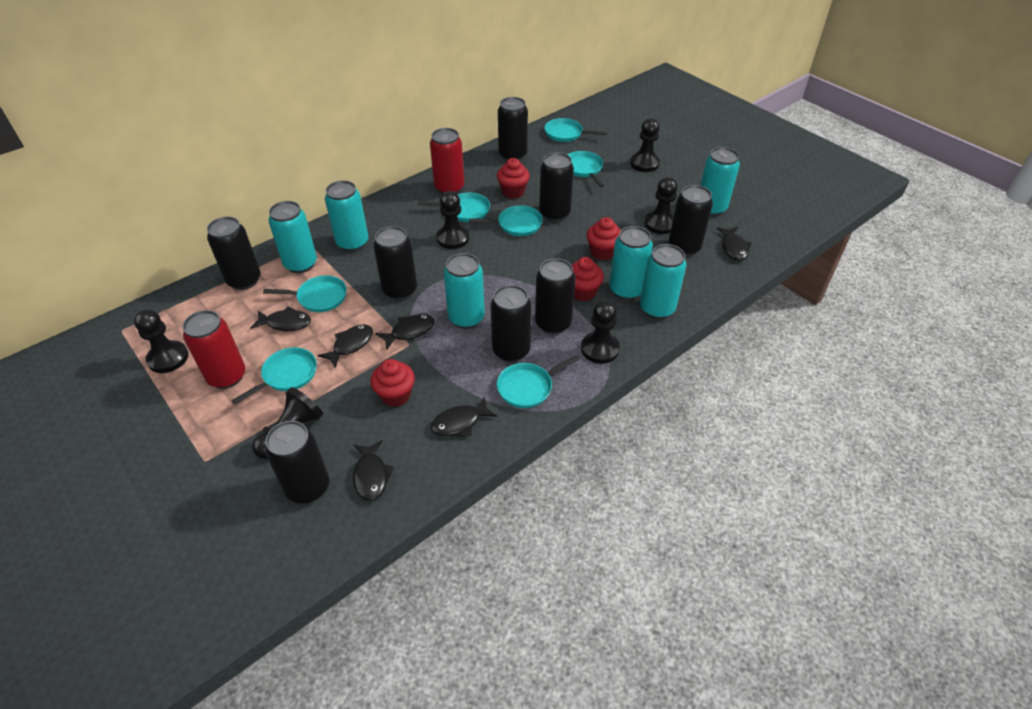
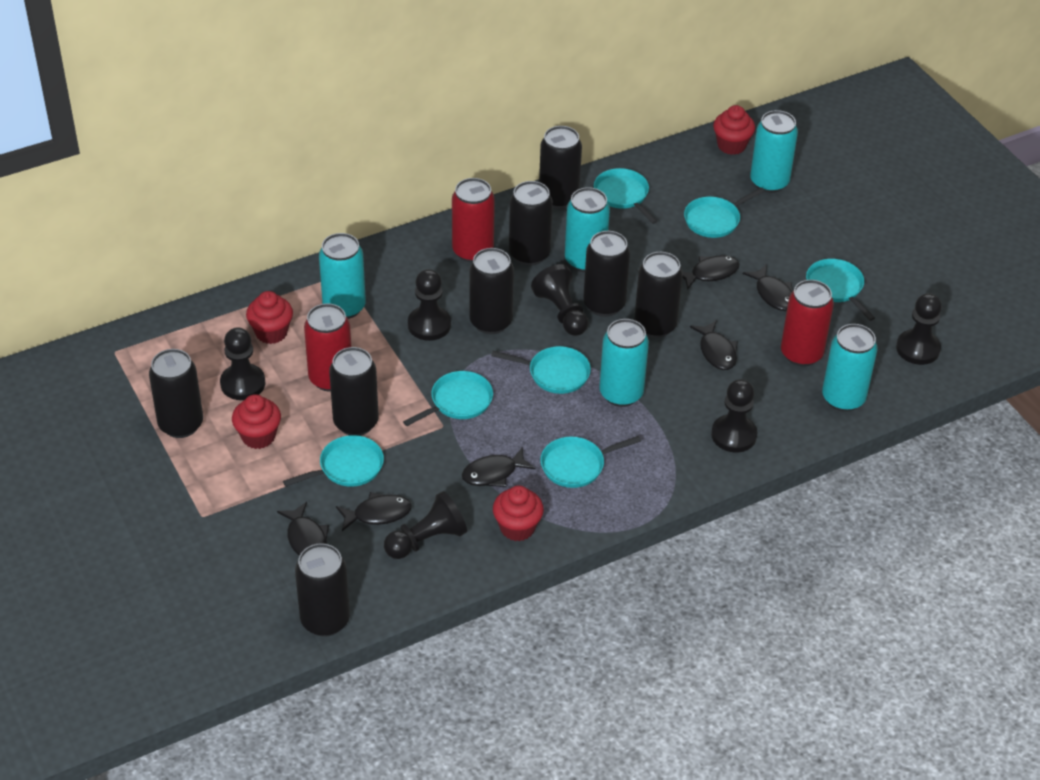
red can: 2 -> 3
turquoise can: 6 -> 5

